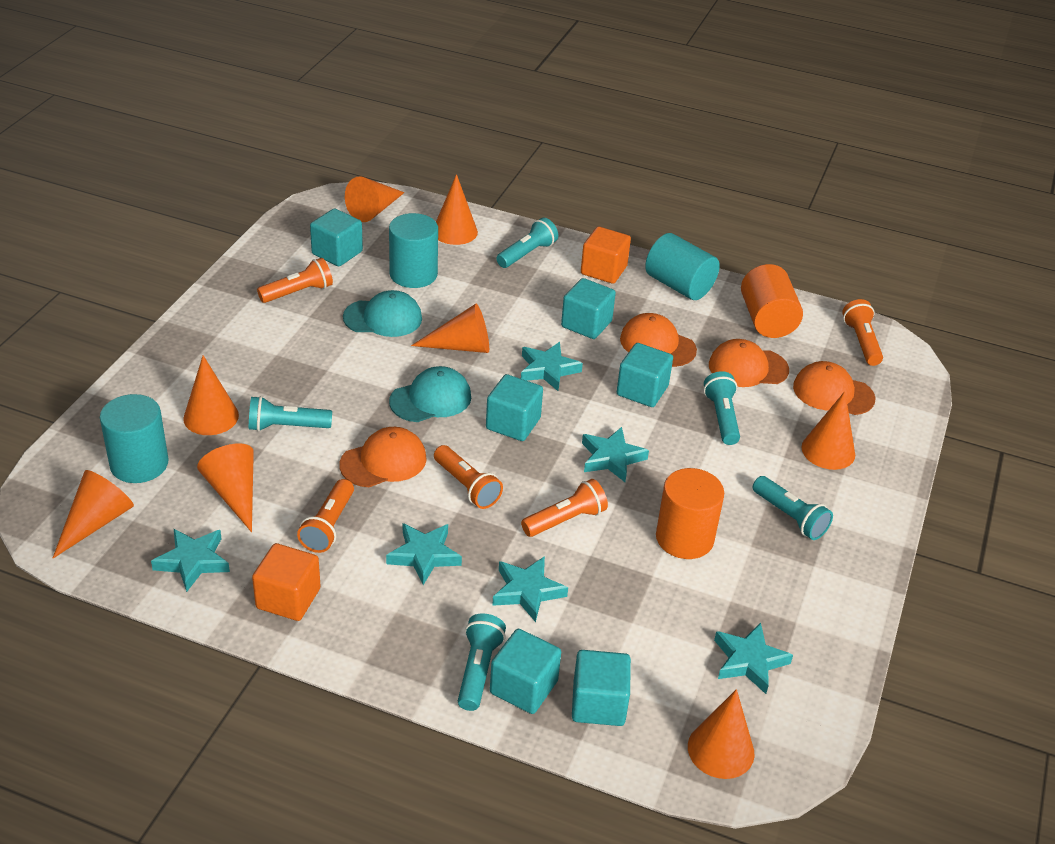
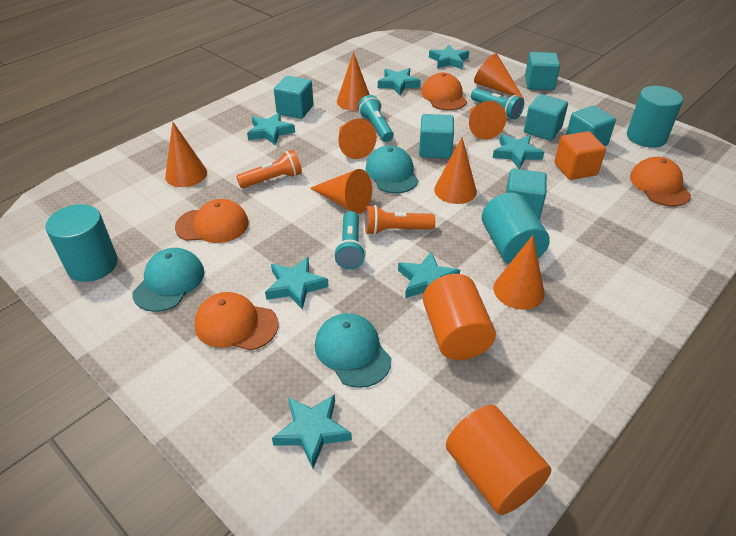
orange cube: 2 -> 1
orange flashlight: 5 -> 2
turquoise cap: 2 -> 3
turquoise flashlight: 5 -> 3
turquoise star: 6 -> 7

